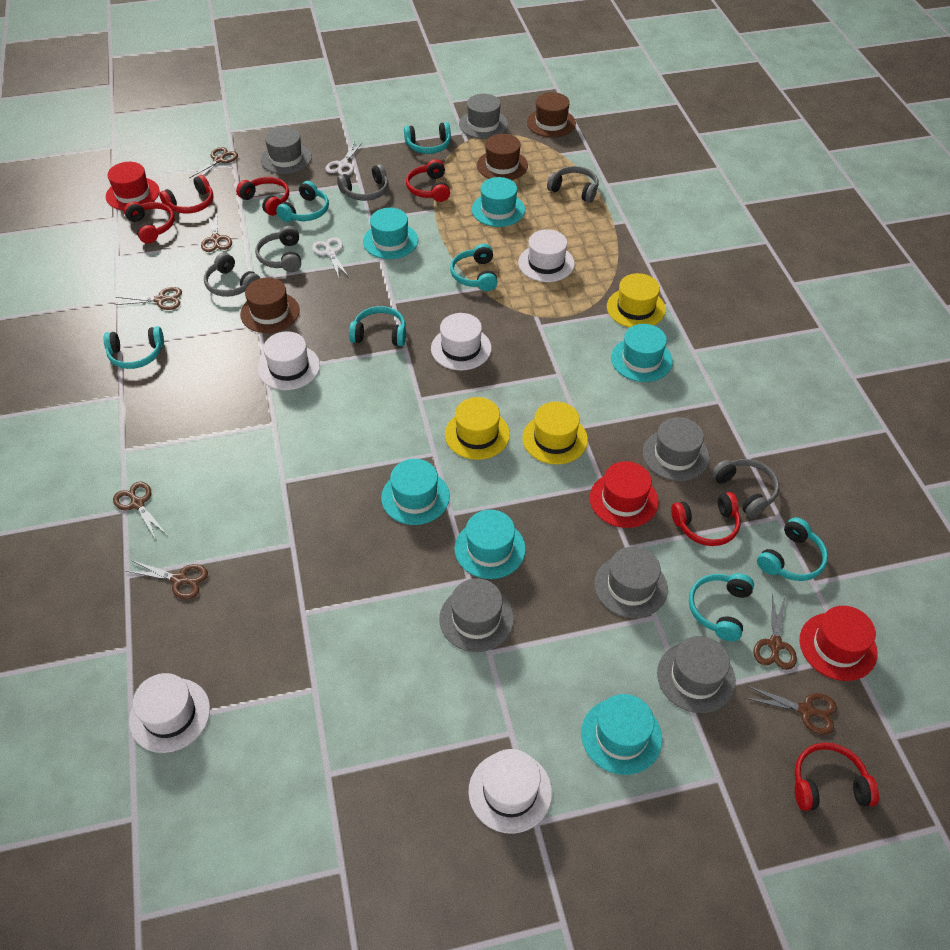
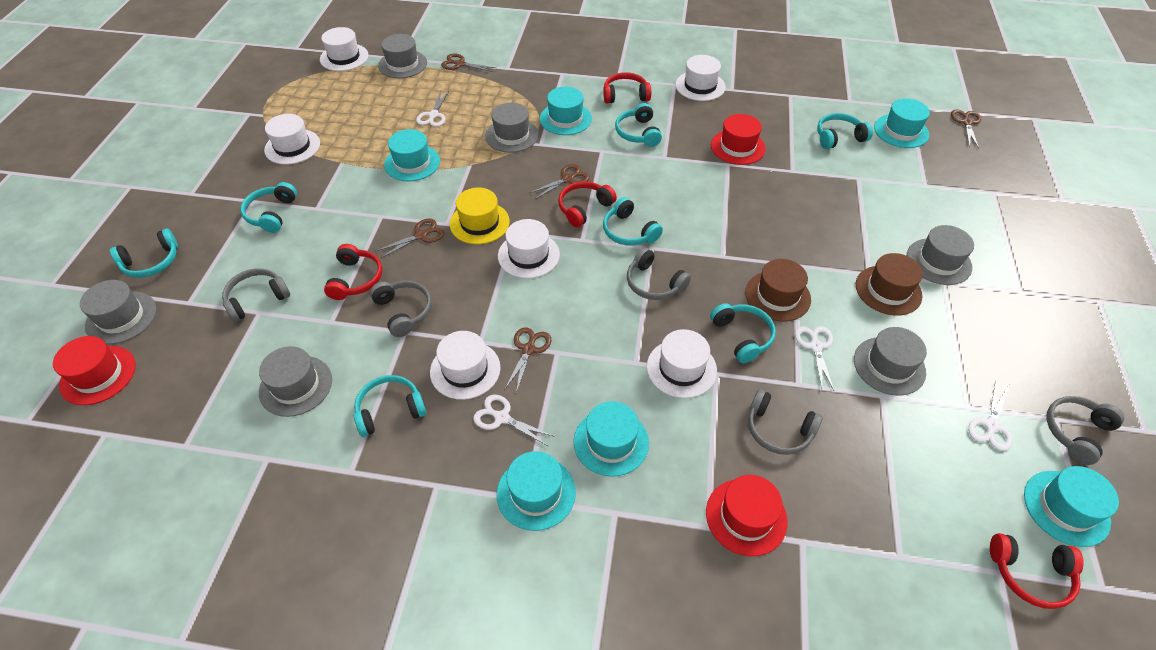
brown hat: 3 -> 2
brown scissors: 7 -> 5
red headphones: 6 -> 4
white hat: 5 -> 6
white scissors: 2 -> 4
yellow hat: 3 -> 1

